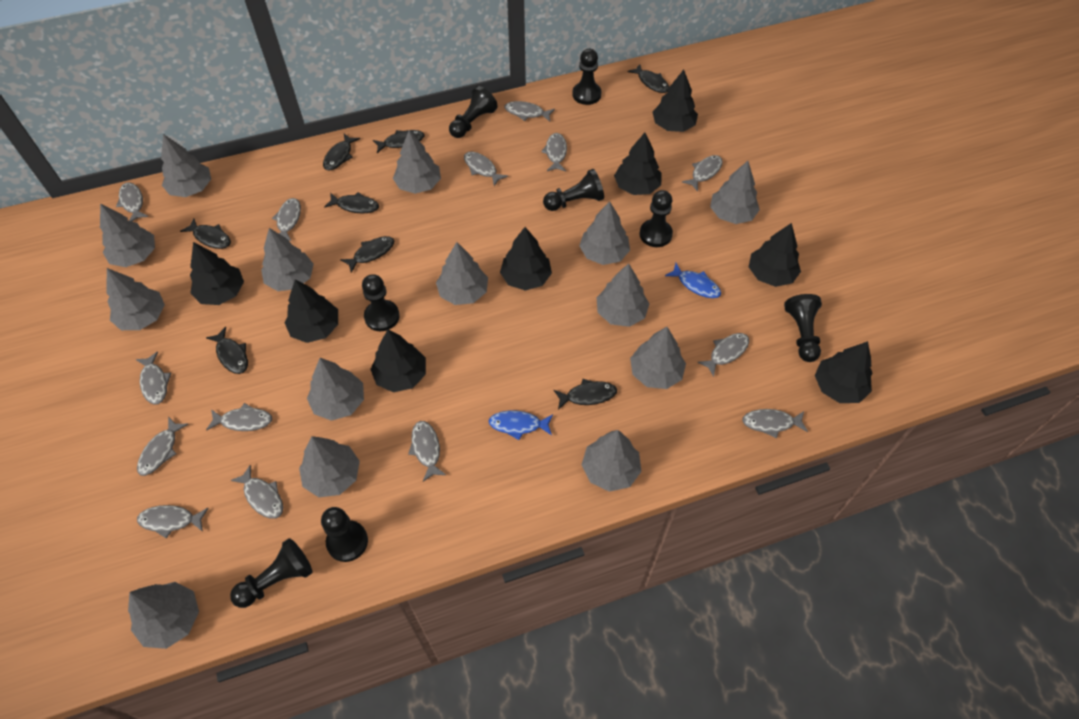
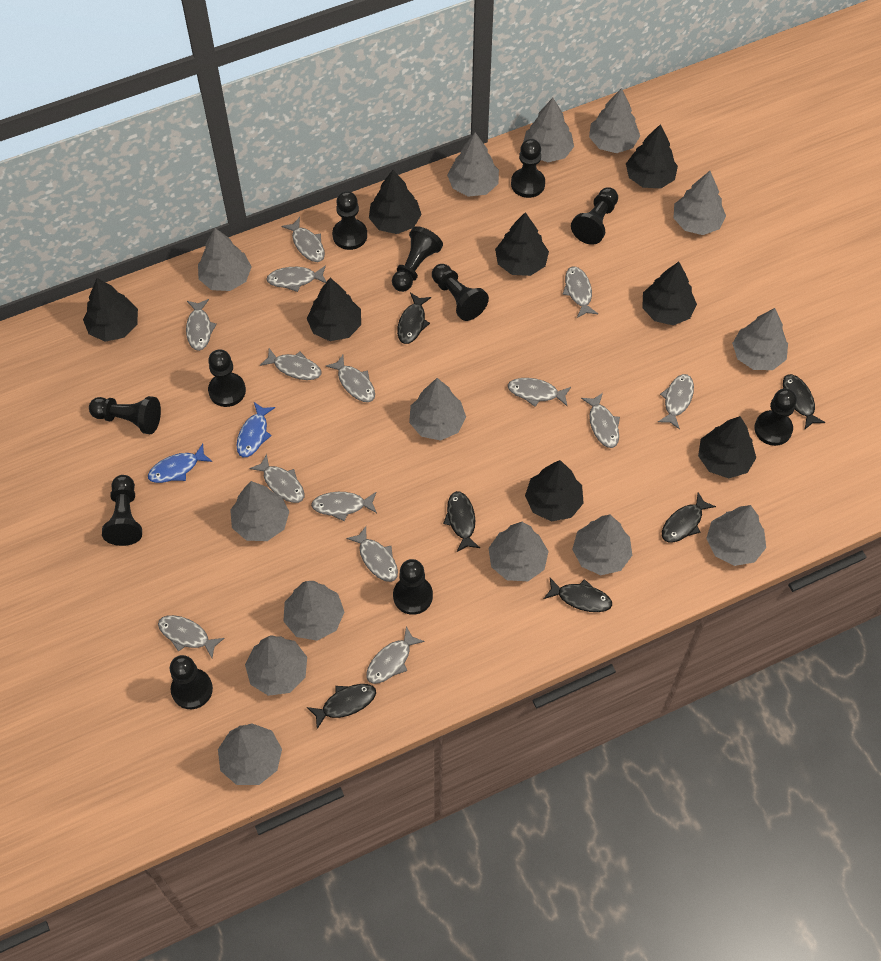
black fish: 8 -> 6
black pawn: 8 -> 11

